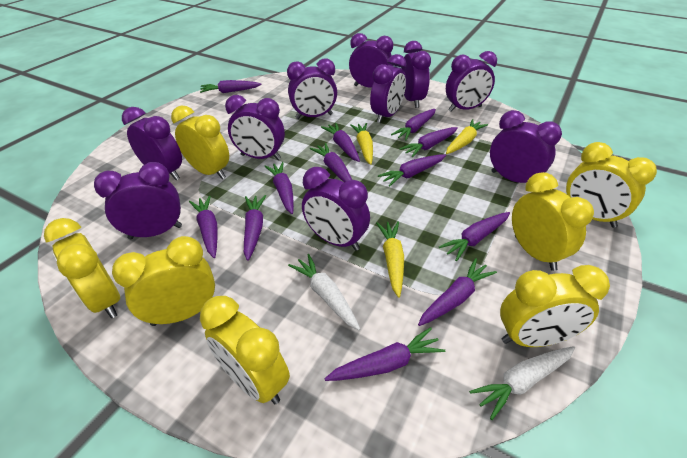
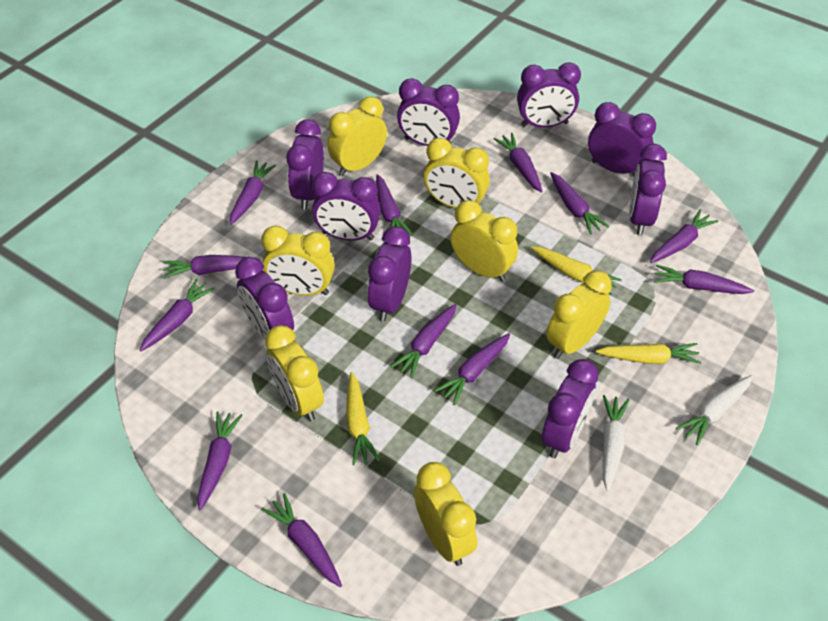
purple clock: 10 -> 9

